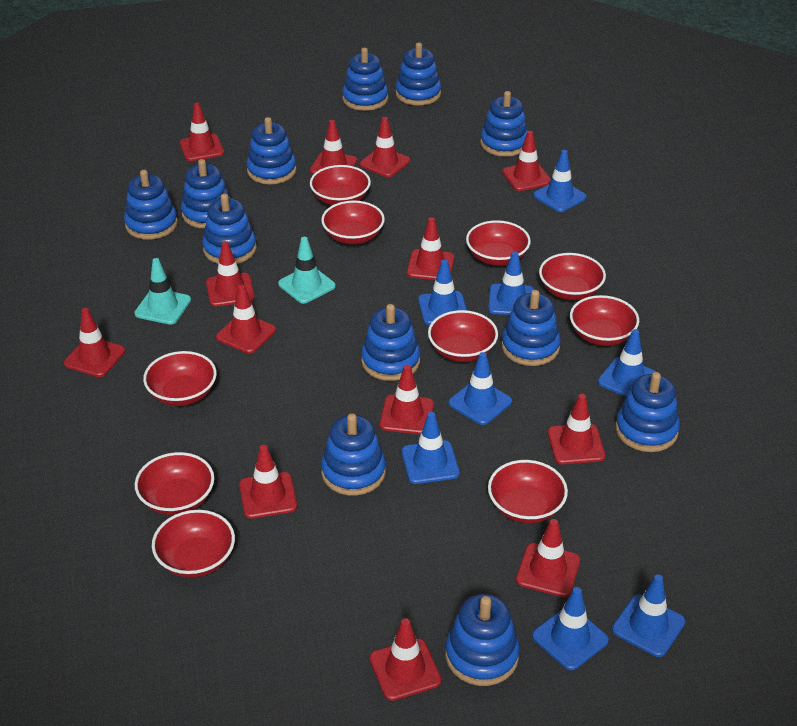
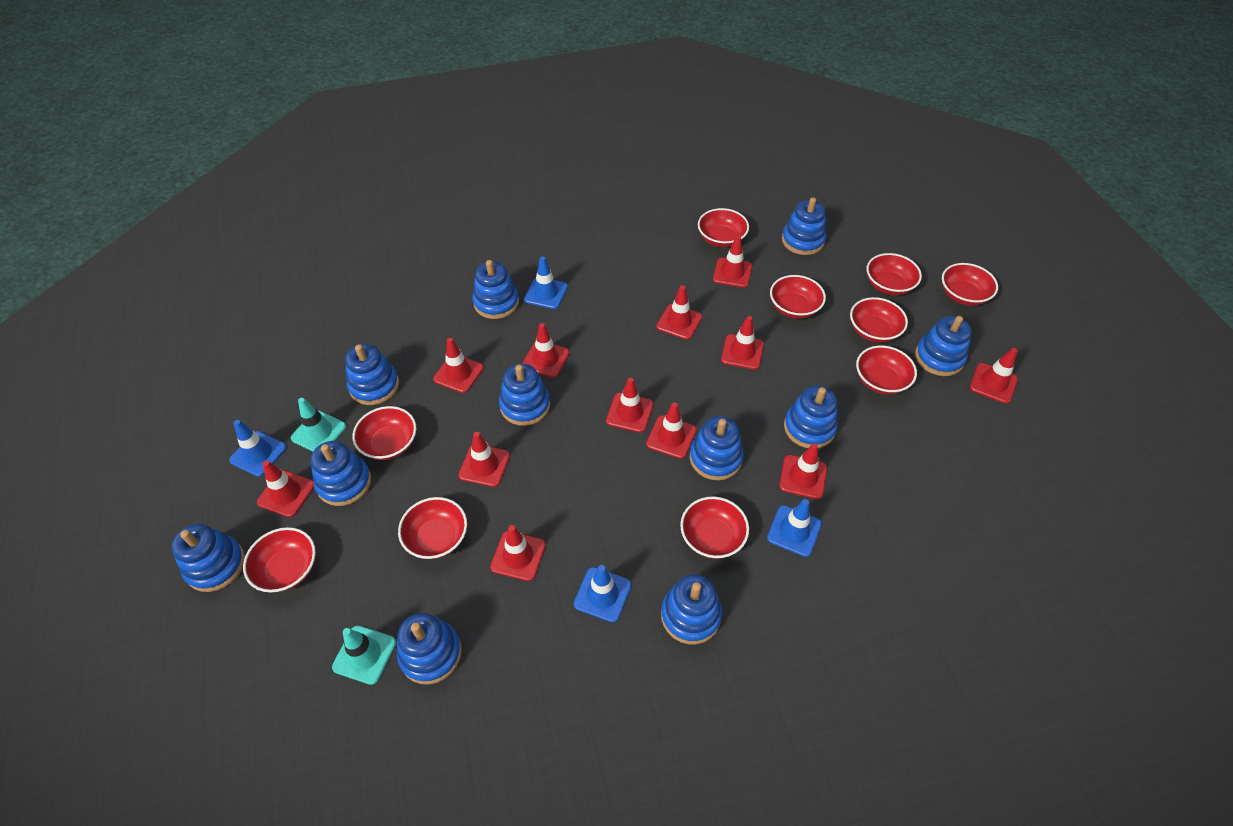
blue stacking toy: 12 -> 11
blue traffic cone: 8 -> 4
red traffic cone: 13 -> 12

